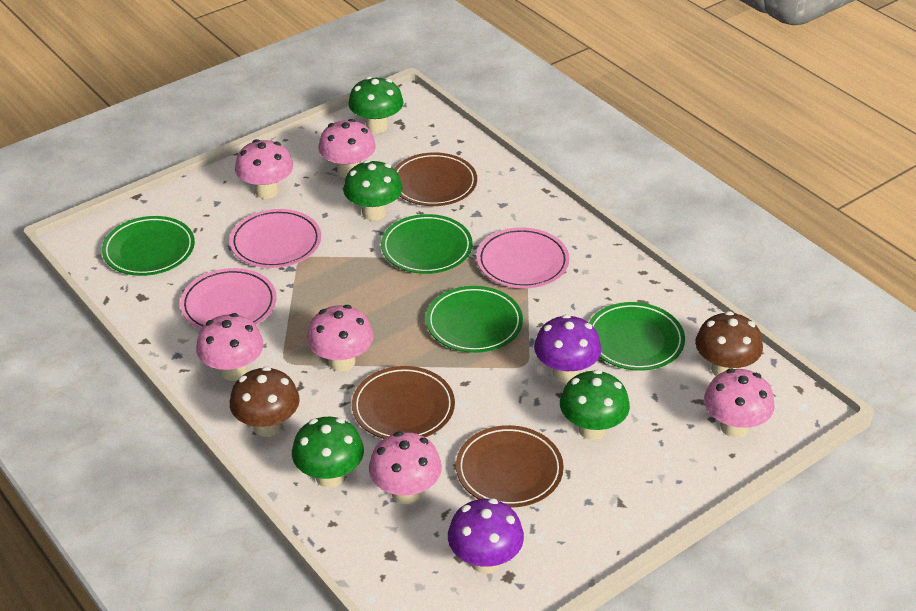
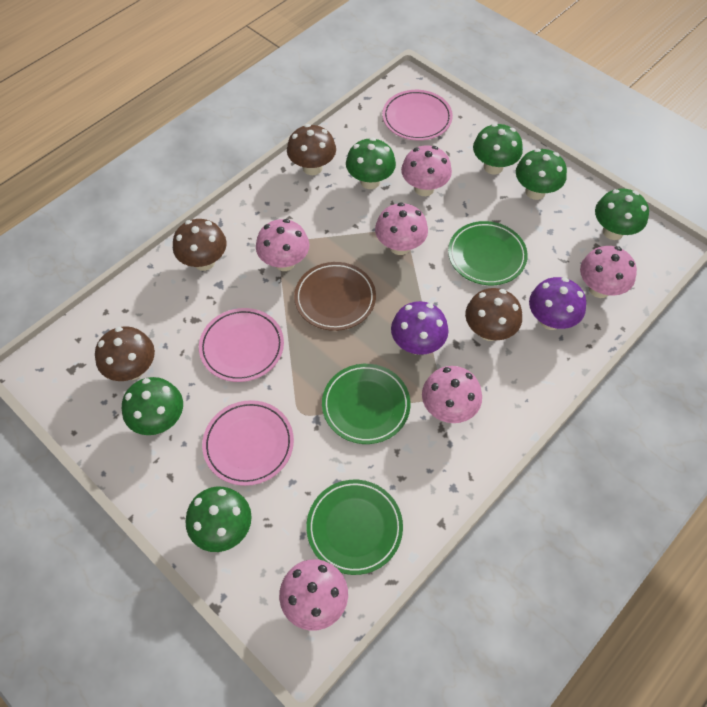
brown mushroom: 2 -> 4
brown plate: 3 -> 1
green mushroom: 4 -> 6
green plate: 4 -> 3

